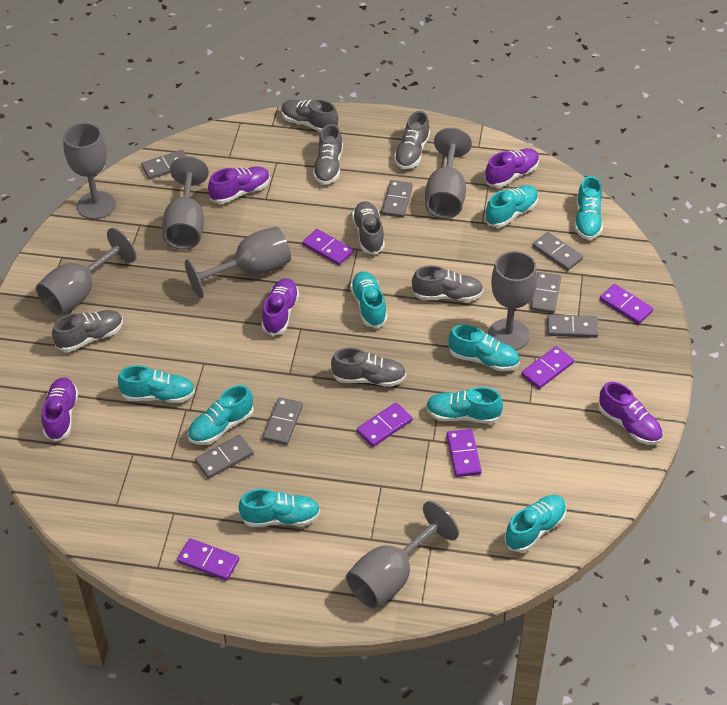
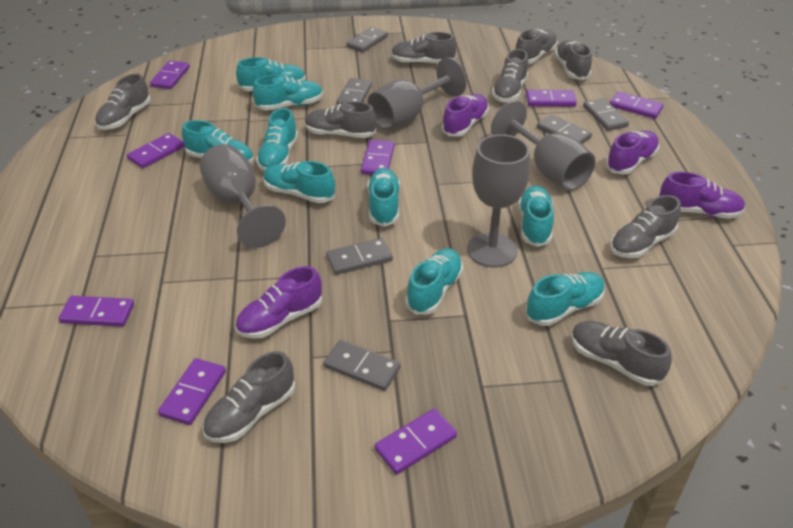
grey domino: 7 -> 6
grey goblet: 7 -> 4
grey shoe: 7 -> 9
purple domino: 6 -> 8
purple shoe: 5 -> 4

